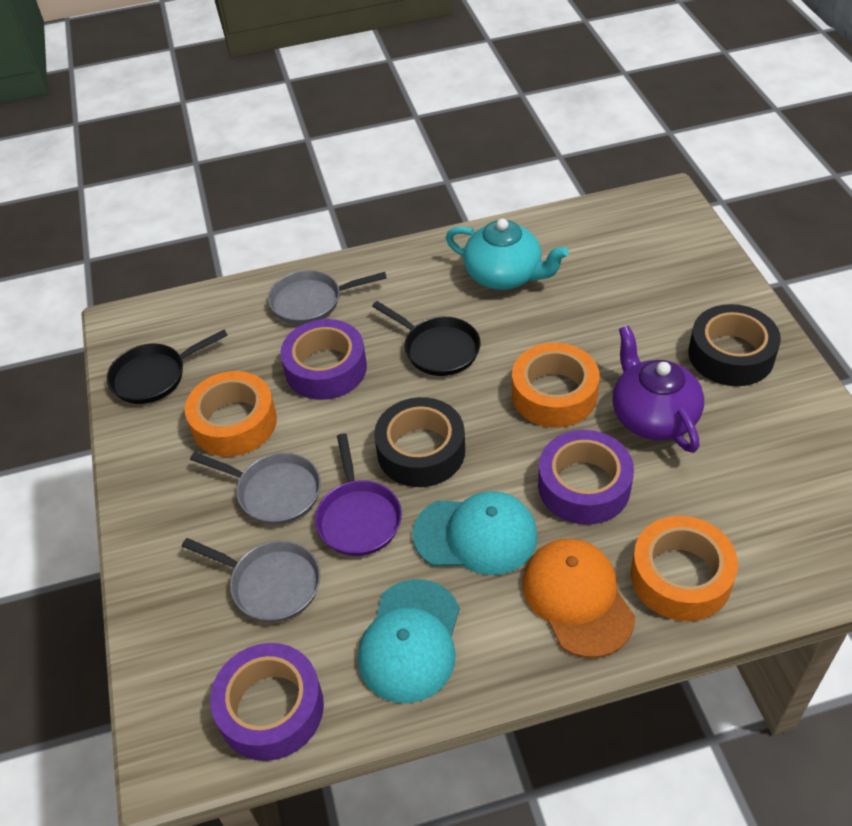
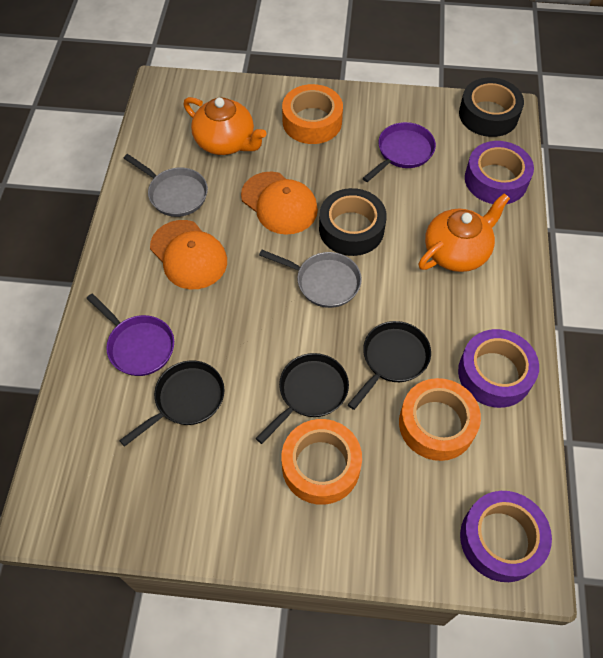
black pan: 2 -> 3
grey pan: 3 -> 2
orange cap: 1 -> 2
orange teapot: 0 -> 2
purple pan: 1 -> 2
purple teapot: 1 -> 0
turquoise cap: 2 -> 0
turquoise teapot: 1 -> 0

